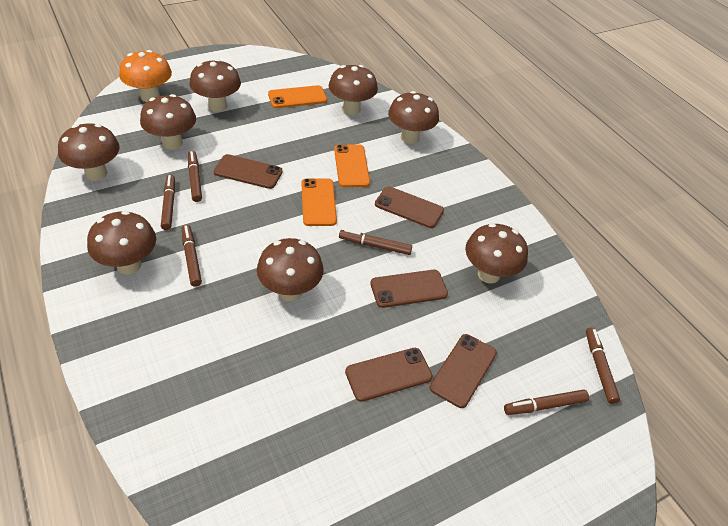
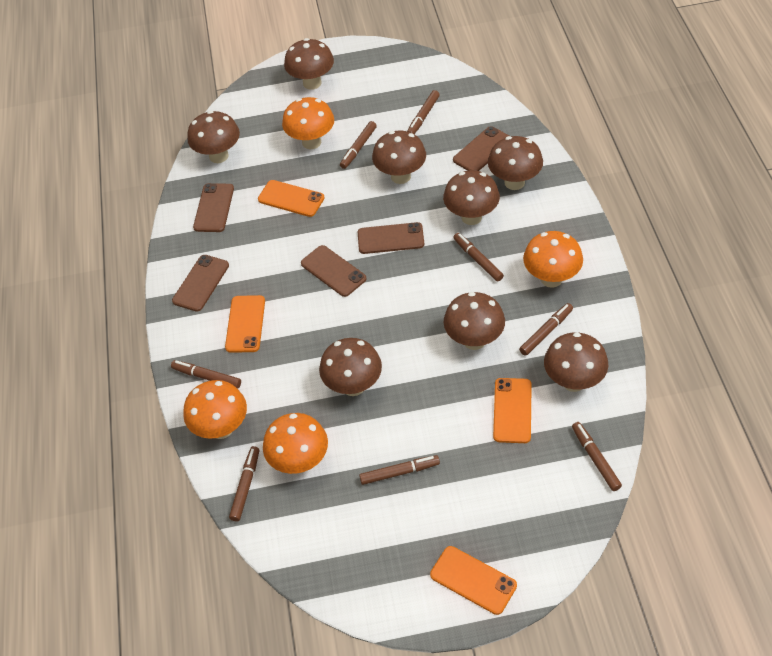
brown marker: 6 -> 8
orange mushroom: 1 -> 4
orange phone: 3 -> 4

